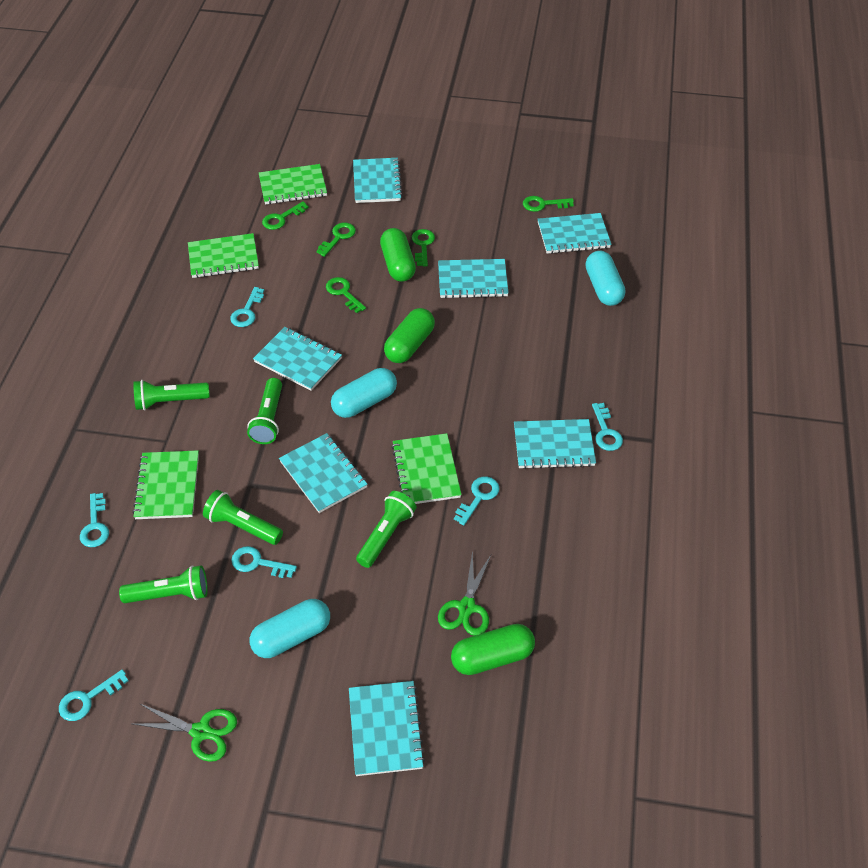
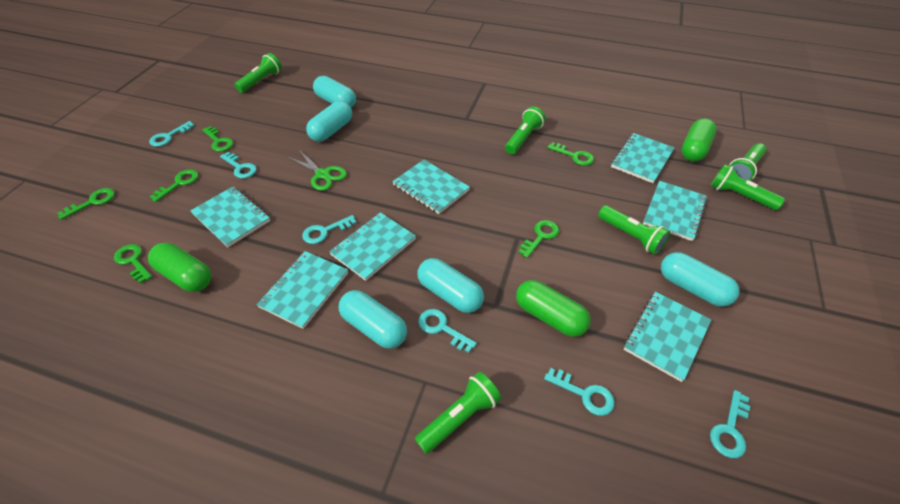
green flashlight: 5 -> 6
green key: 5 -> 6
green notebook: 4 -> 0
green scissors: 2 -> 1
turquoise capsule: 3 -> 5

